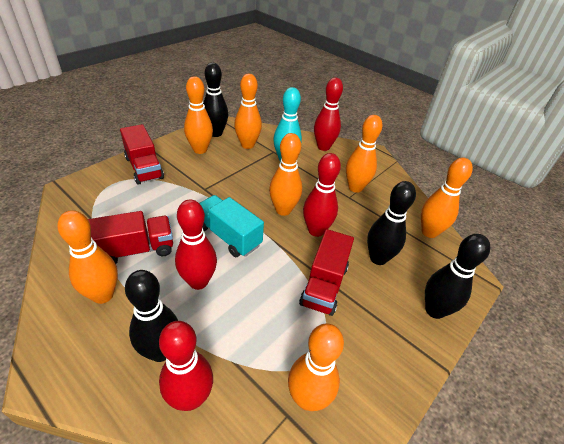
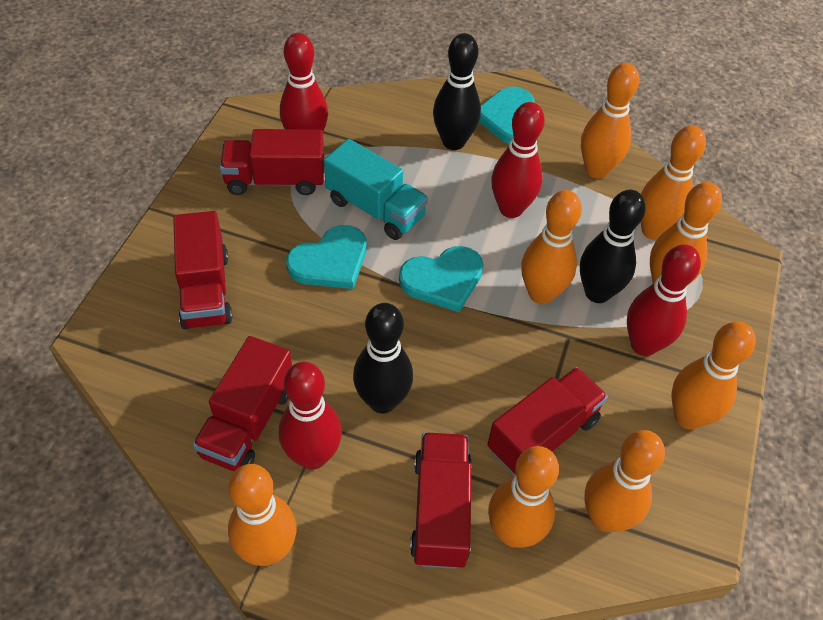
black bowling pin: 4 -> 3
orange bowling pin: 7 -> 8
red truck: 3 -> 5
turquoise bowling pin: 1 -> 0
turquoise heart: 0 -> 3

